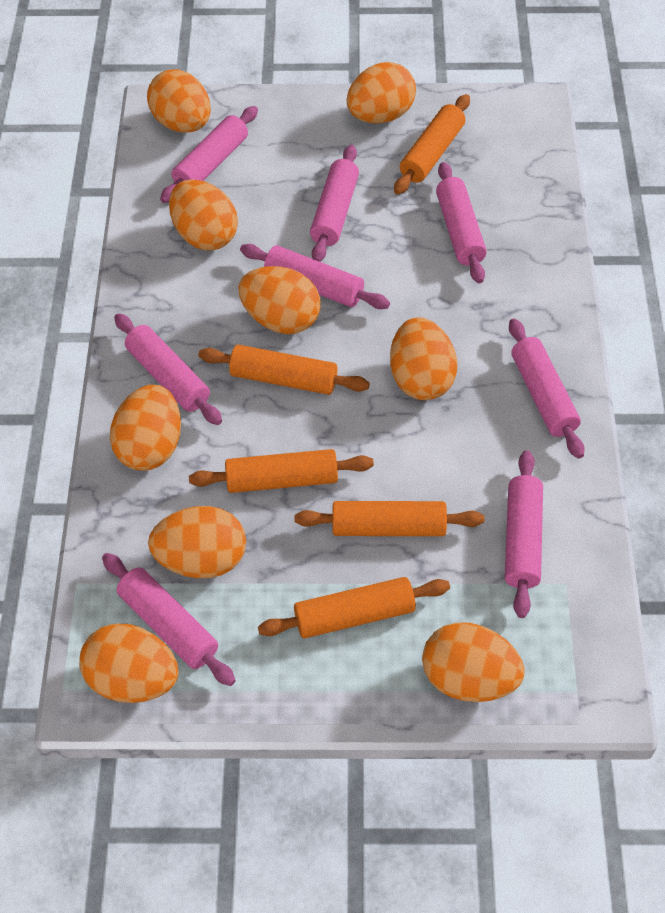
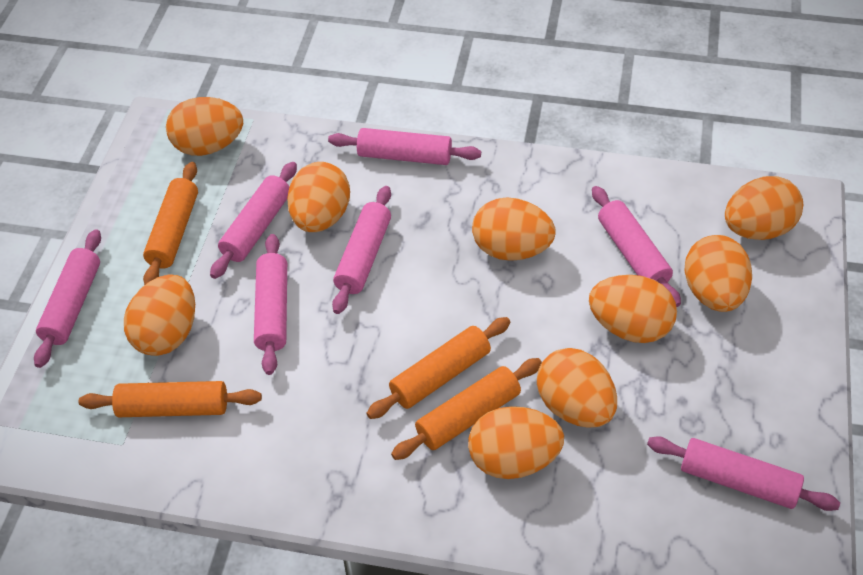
orange rolling pin: 5 -> 4
pink rolling pin: 8 -> 7

